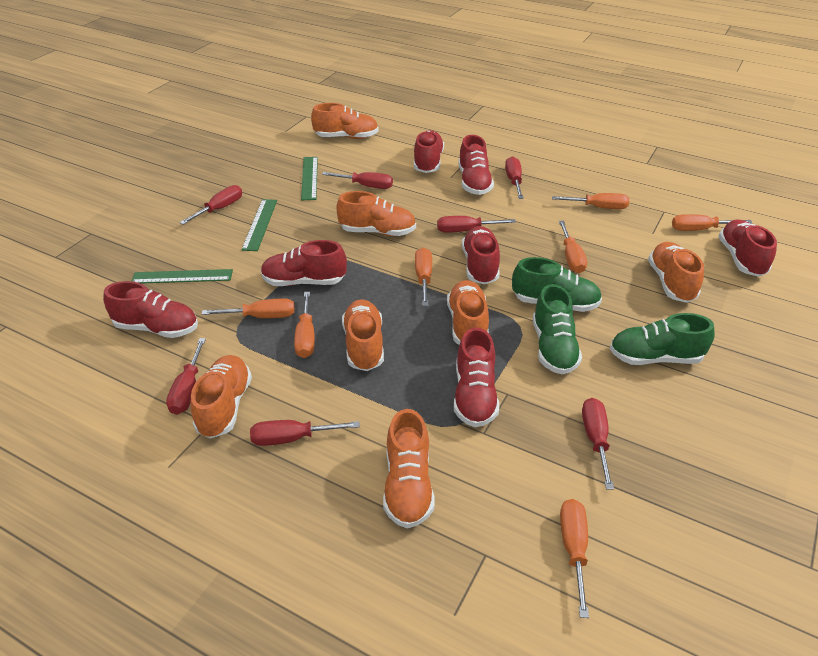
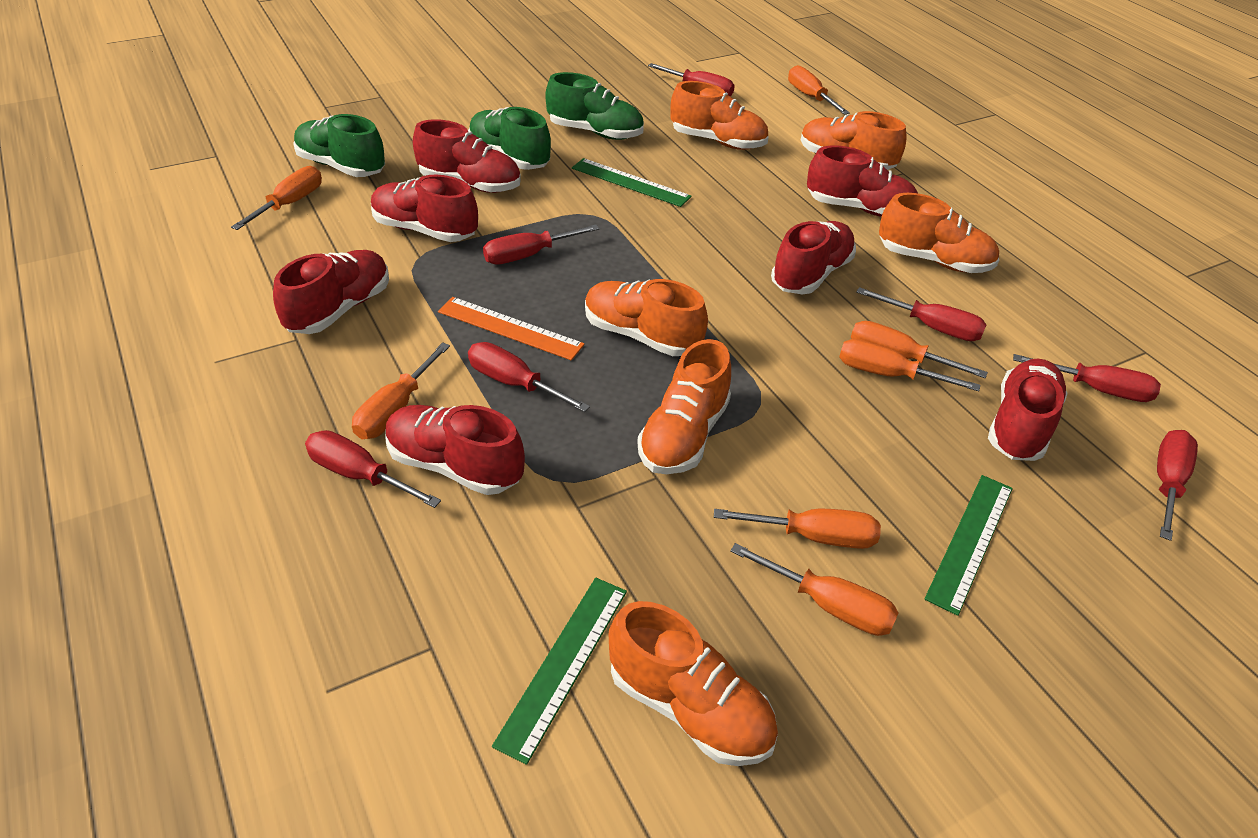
orange ruler: 0 -> 1
orange shoe: 7 -> 6

